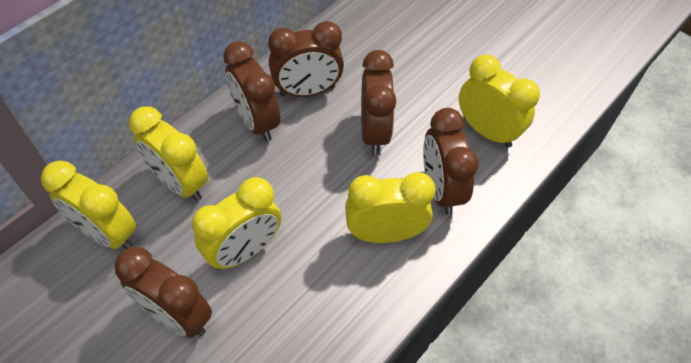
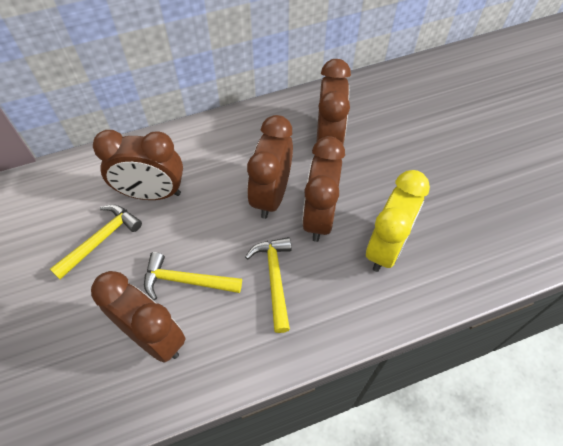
yellow clock: 5 -> 1
yellow hammer: 0 -> 3

